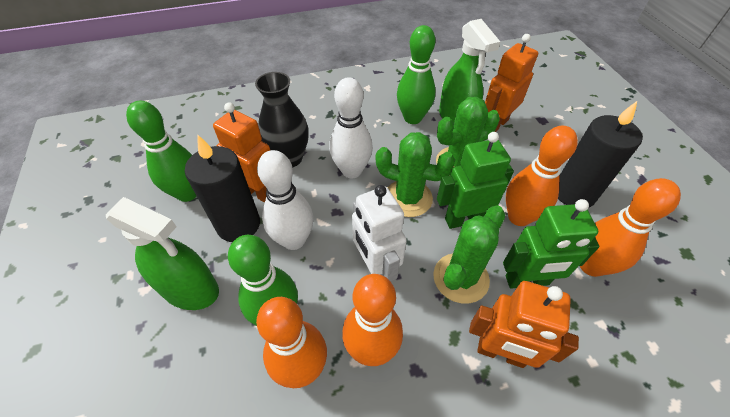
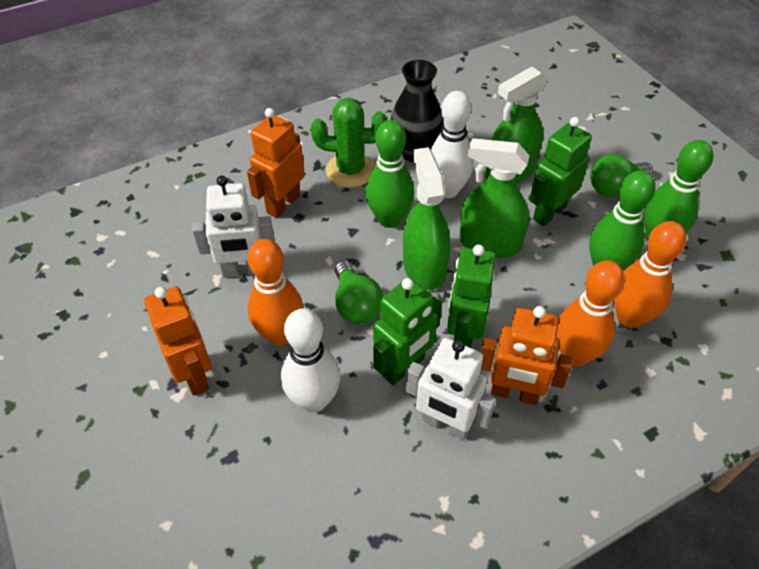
black candle: 2 -> 0
green cactus: 3 -> 1
green light bulb: 0 -> 2
green robot: 2 -> 3
green spray bottle: 2 -> 3
orange bowling pin: 4 -> 3
white robot: 1 -> 2

